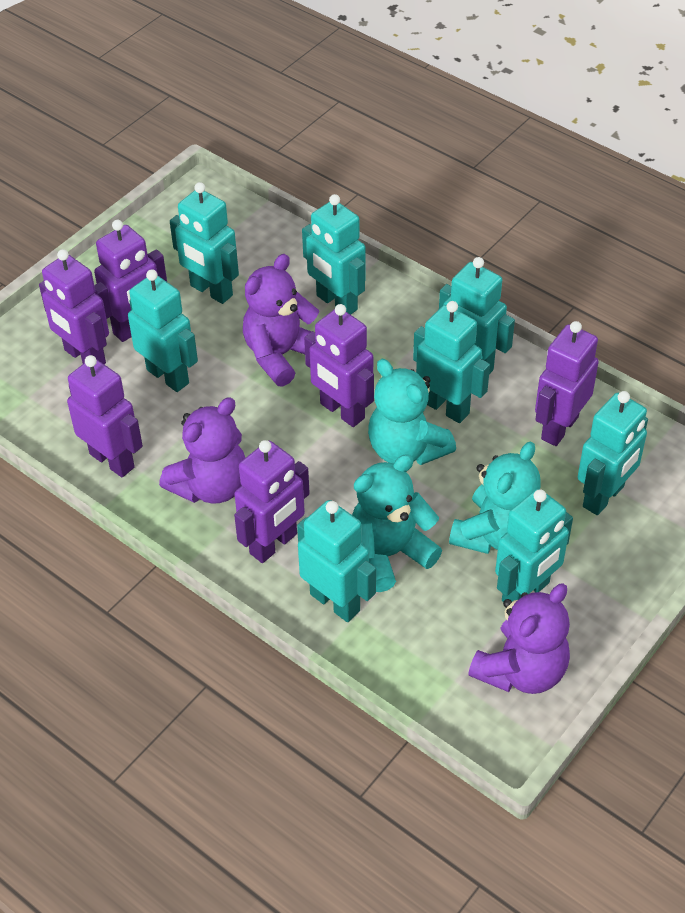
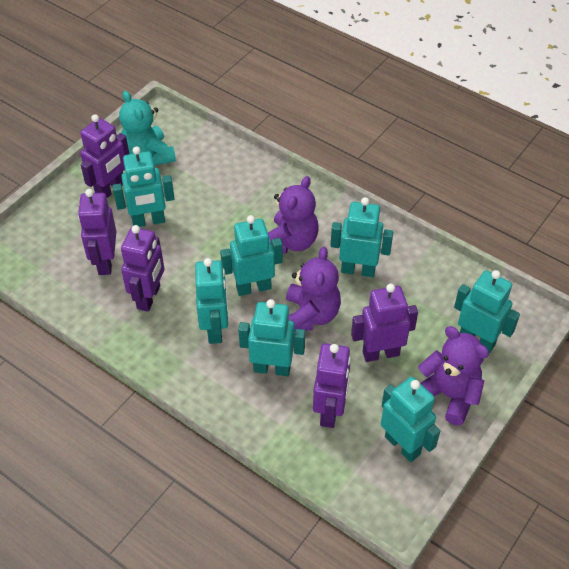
purple robot: 6 -> 5
turquoise robot: 8 -> 7
turquoise teddy bear: 3 -> 1

